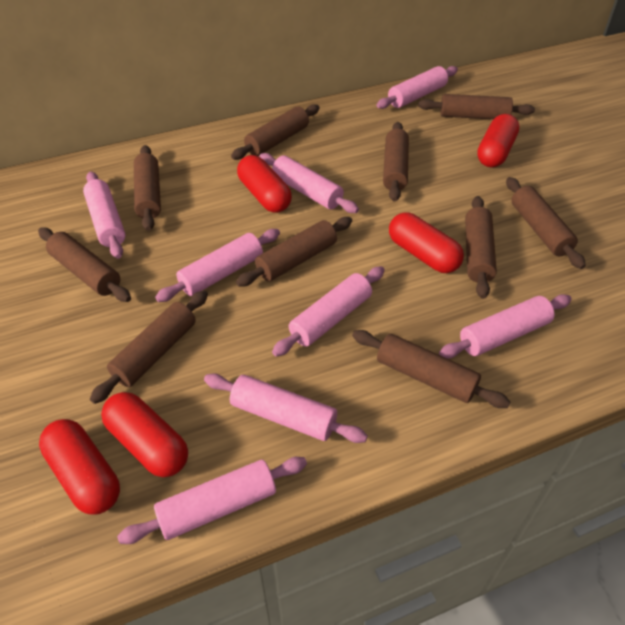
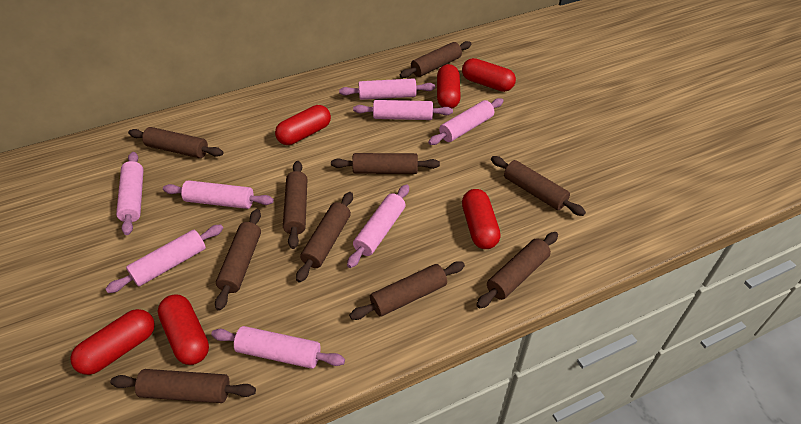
red capsule: 5 -> 6

